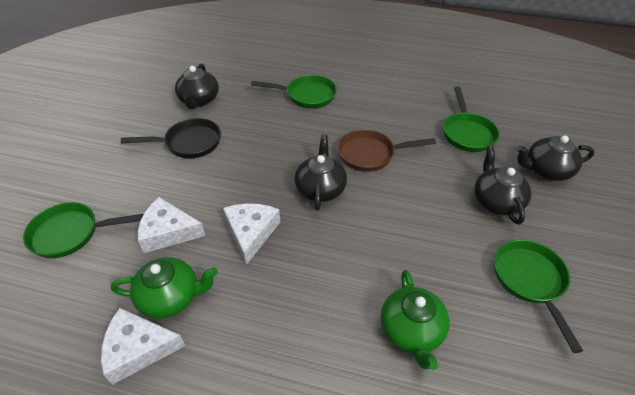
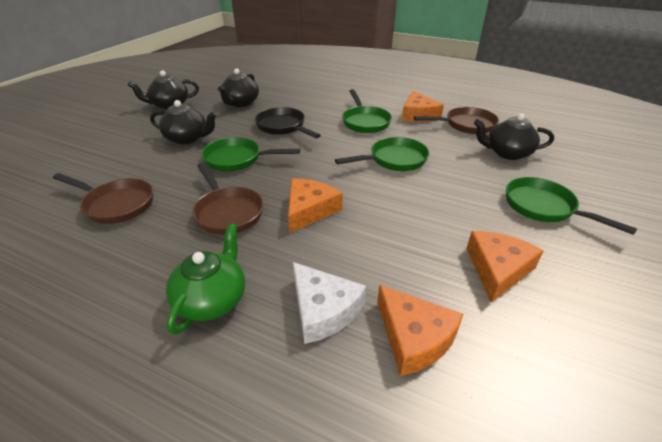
brown pan: 1 -> 3
green teapot: 2 -> 1
orange cheese: 0 -> 4
white cheese: 3 -> 1

